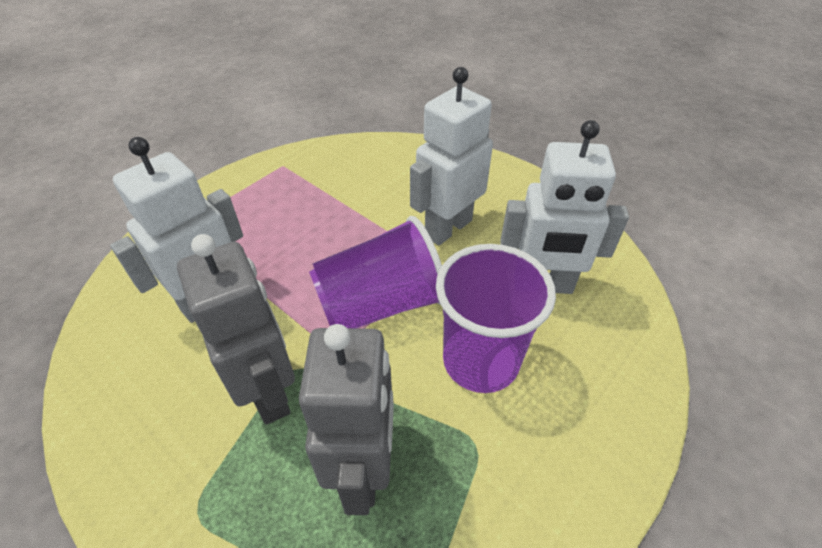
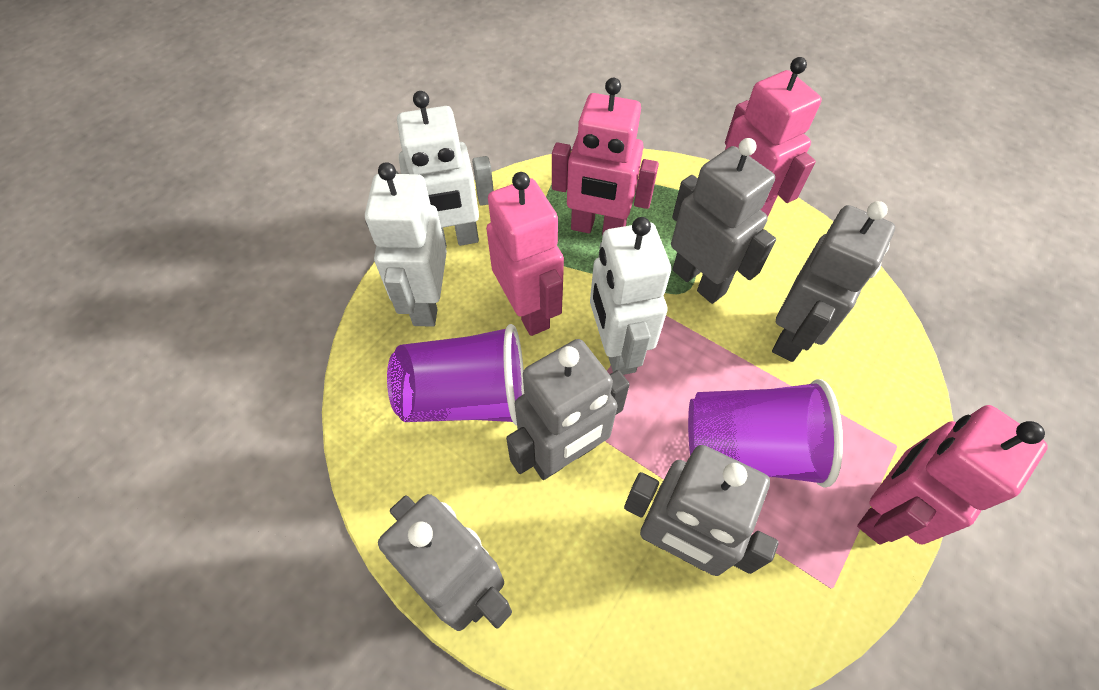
grey robot: 2 -> 5
pink robot: 0 -> 4

